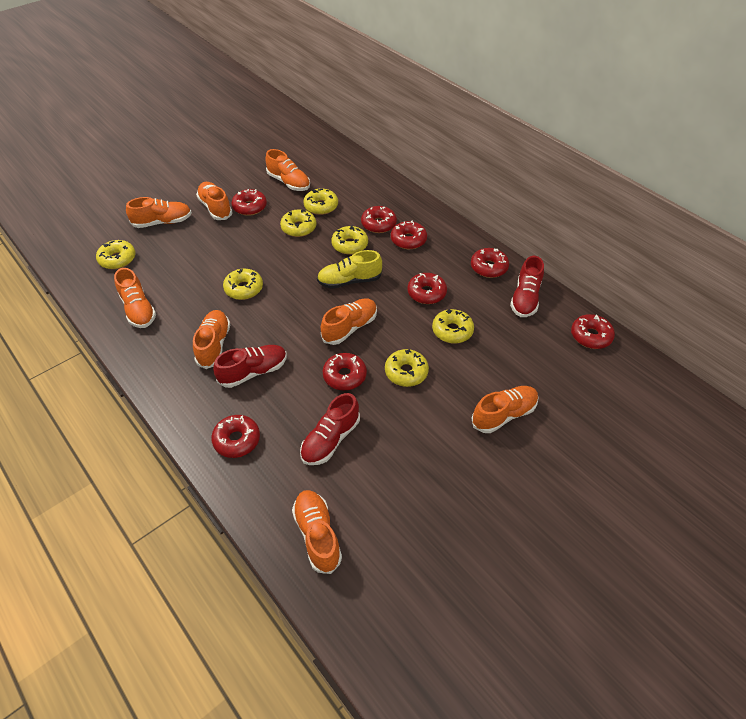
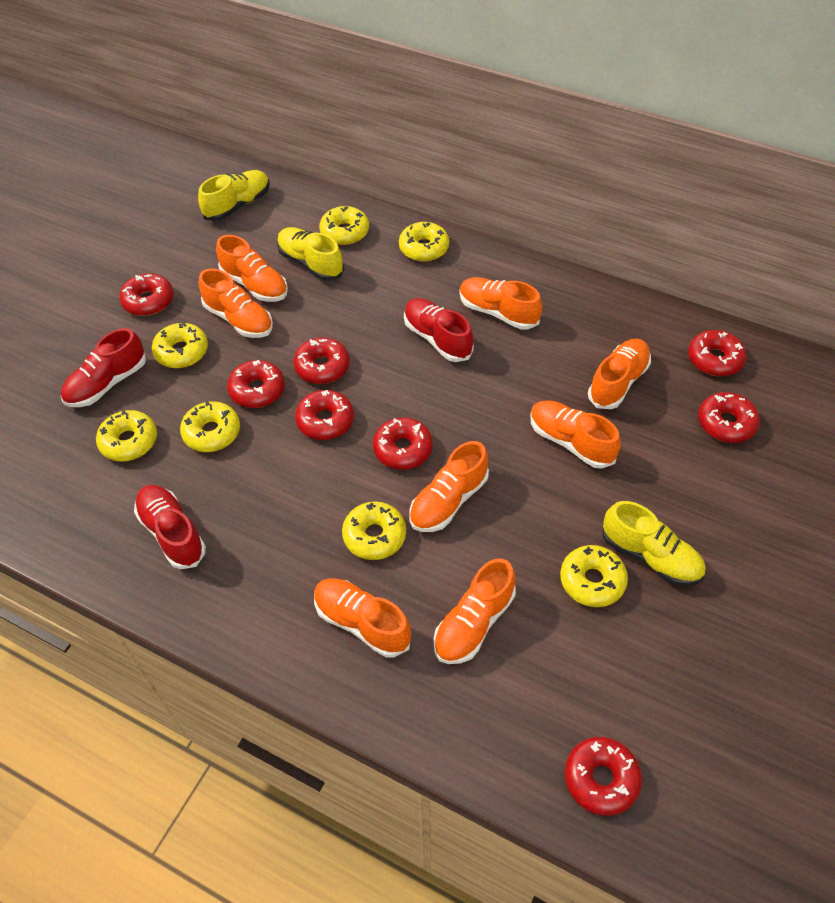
yellow shoe: 1 -> 3

